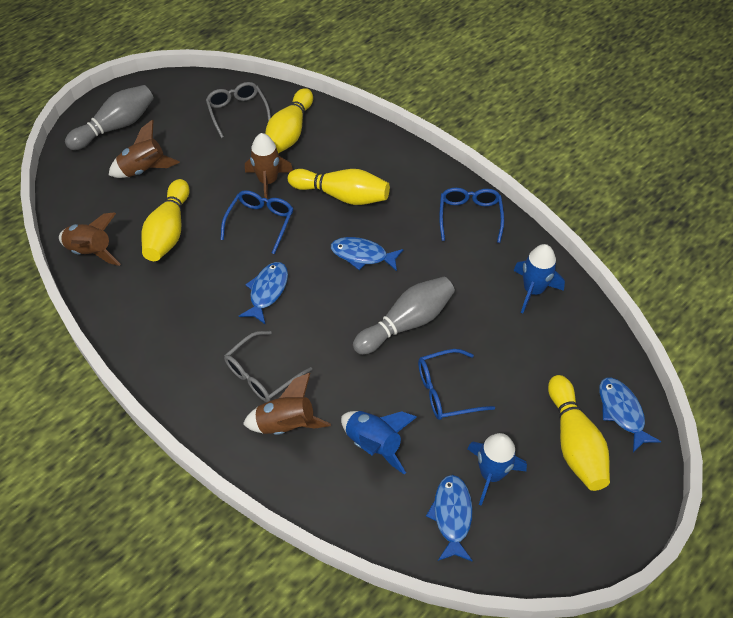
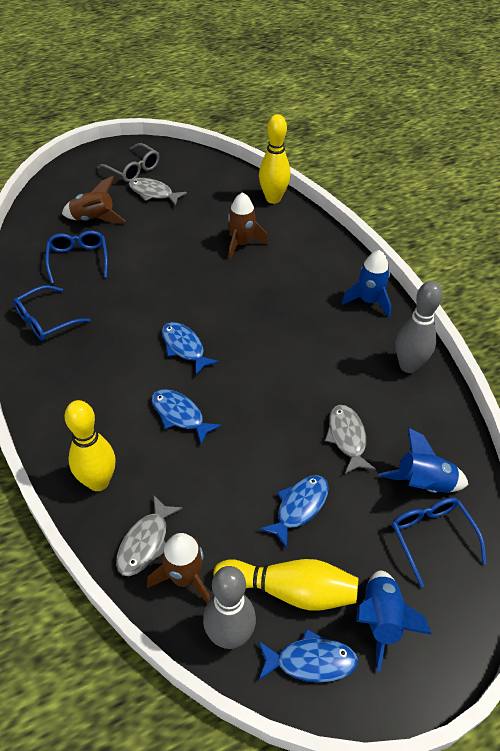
brown rocket: 4 -> 3
grey fish: 0 -> 3
grey glasses: 2 -> 1
yellow bowling pin: 4 -> 3

